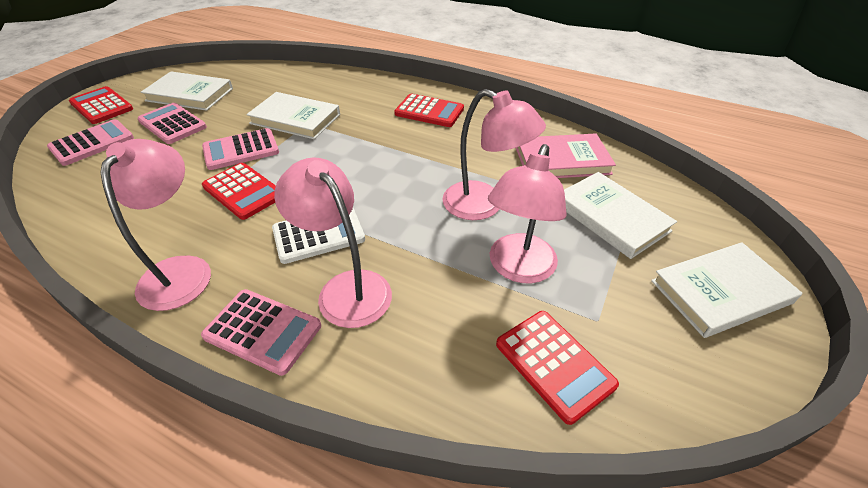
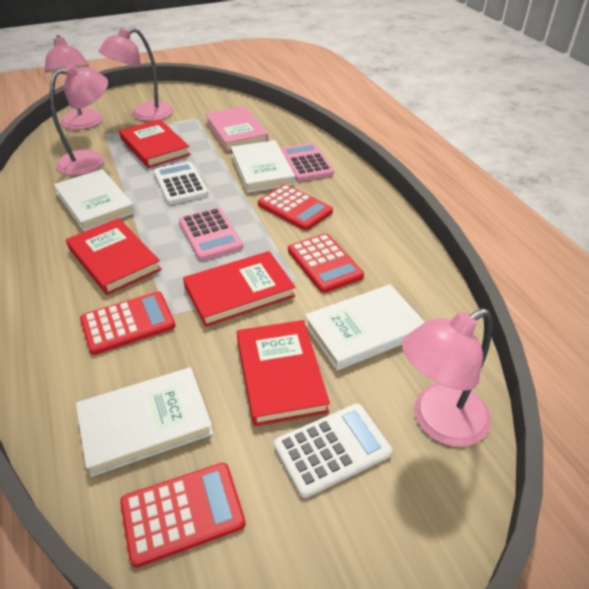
pink calculator: 4 -> 2
red book: 0 -> 4
white calculator: 1 -> 2

